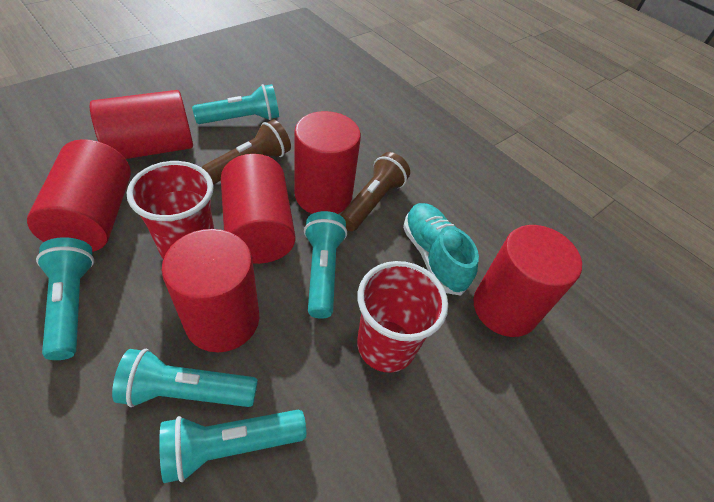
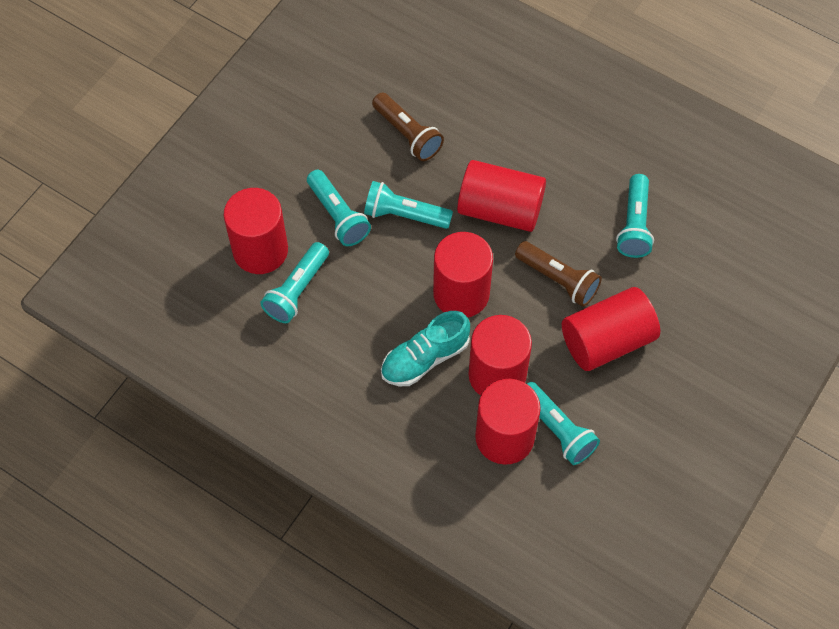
red cup: 2 -> 0

